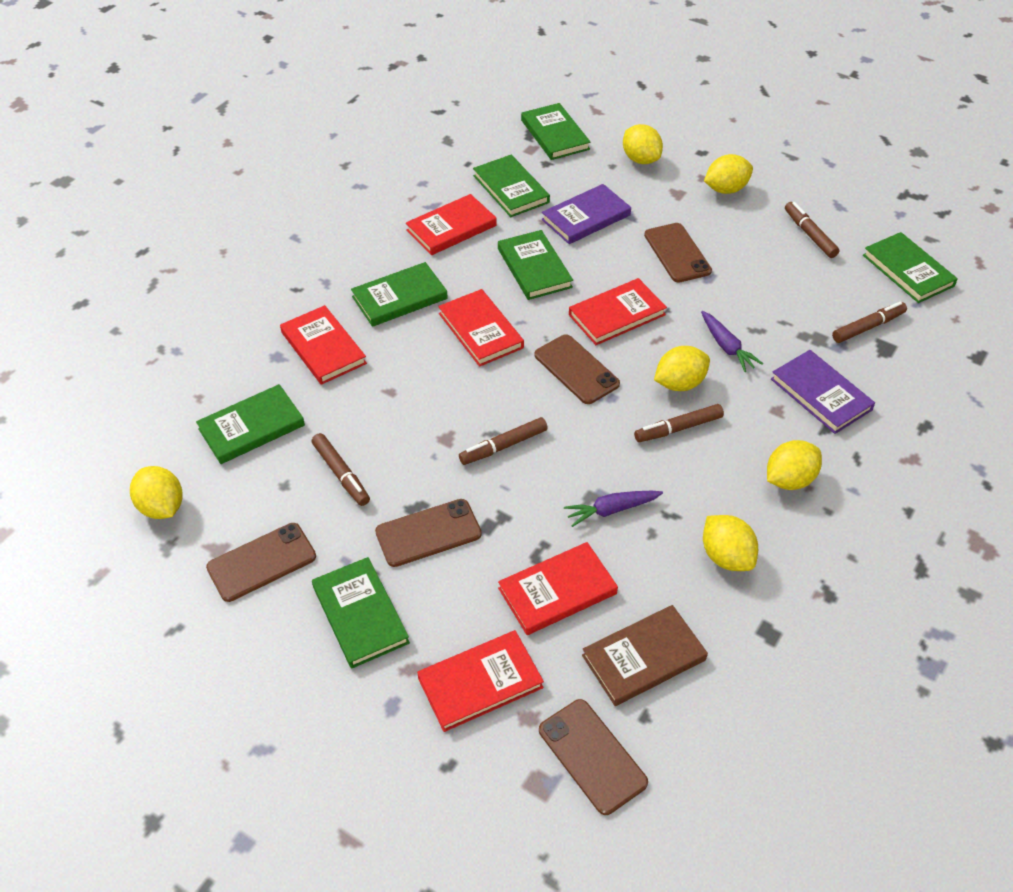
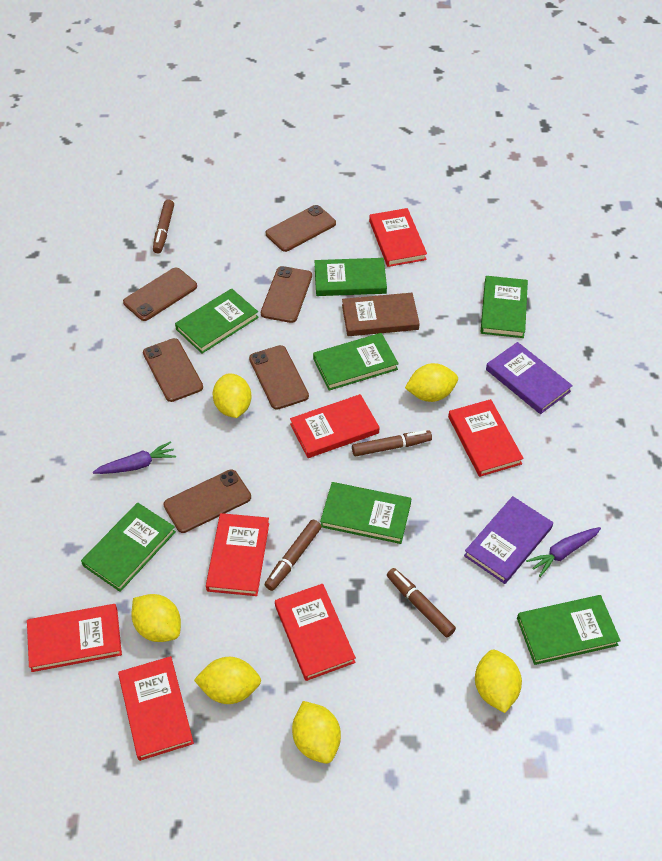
brown marker: 5 -> 4
brown phone: 5 -> 6
red book: 6 -> 7

